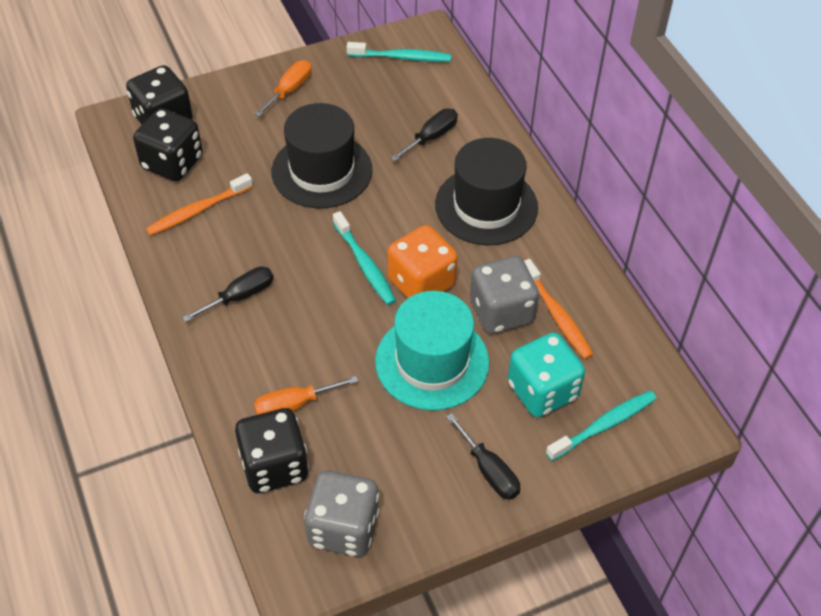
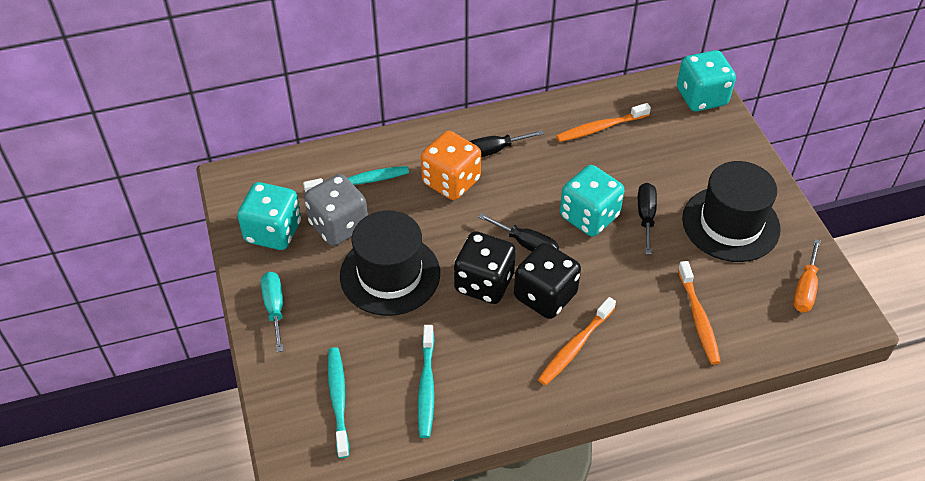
black dice: 3 -> 2
grey dice: 2 -> 1
orange screwdriver: 2 -> 1
orange toothbrush: 2 -> 3
turquoise dice: 1 -> 3
turquoise hat: 1 -> 0
turquoise screwdriver: 0 -> 1

